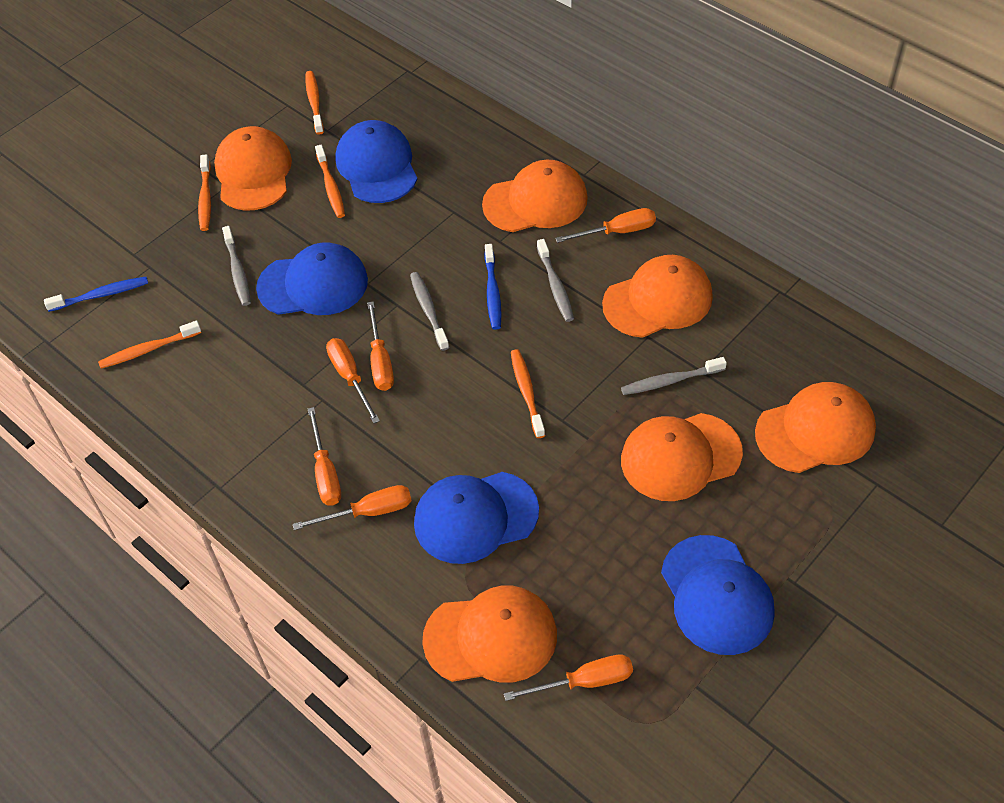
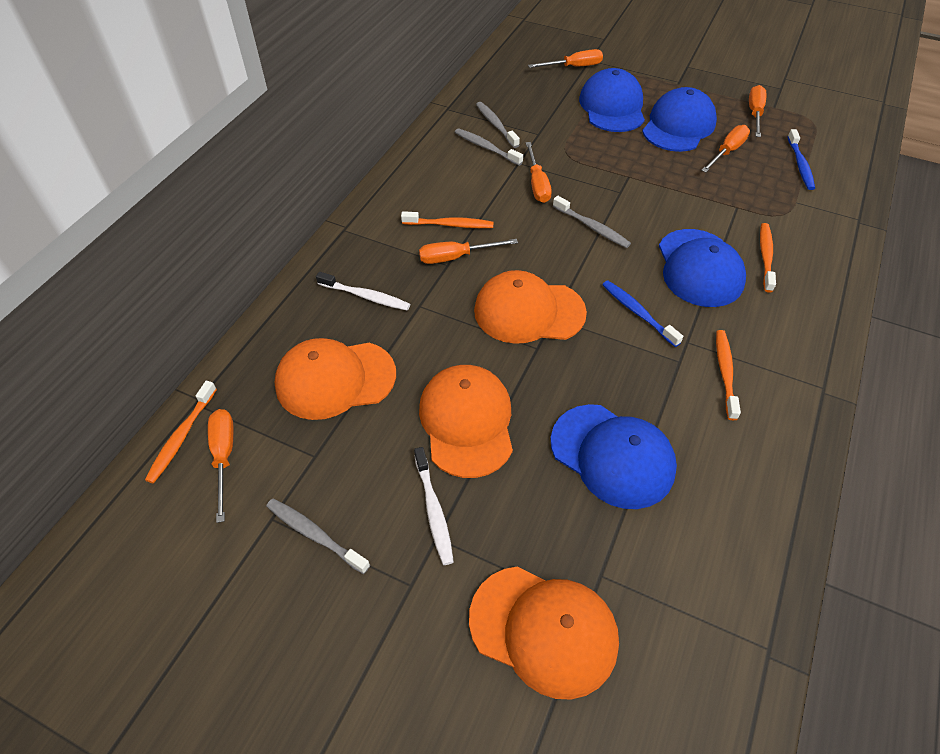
orange cap: 6 -> 4
orange toothbrush: 5 -> 4
white toothbrush: 0 -> 2

